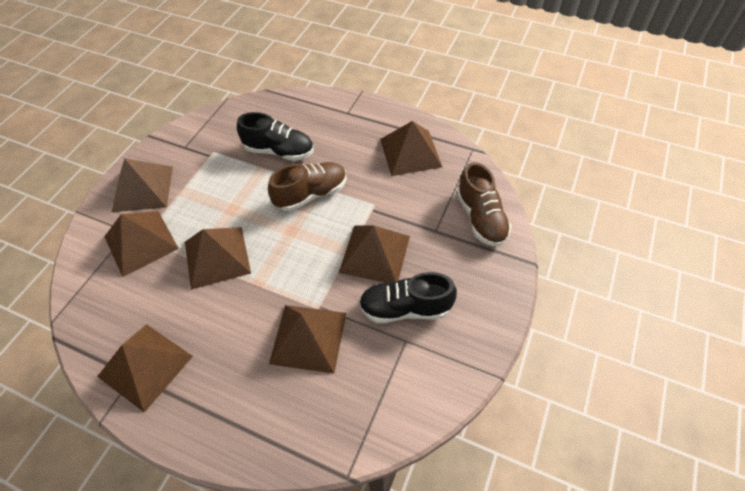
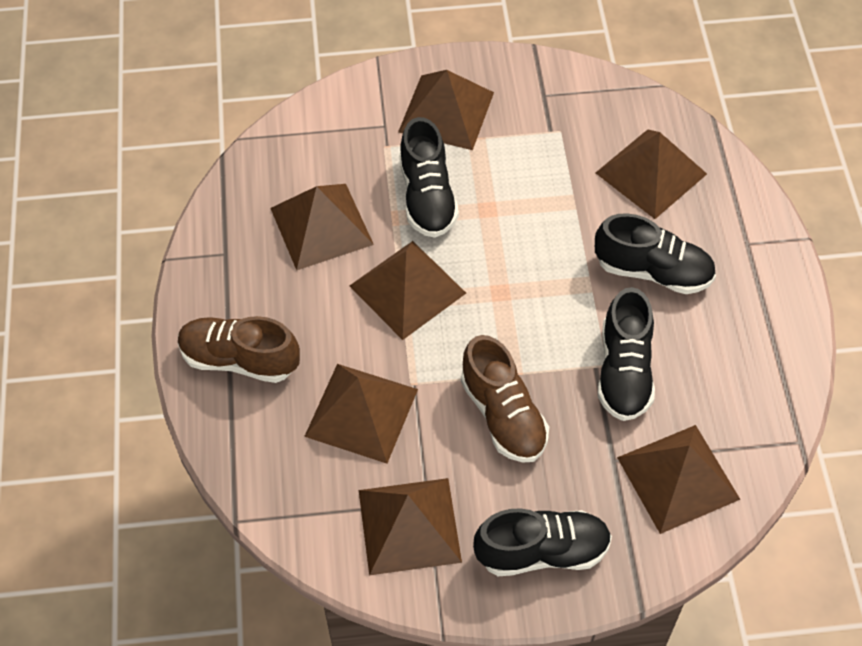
black shoe: 2 -> 4

